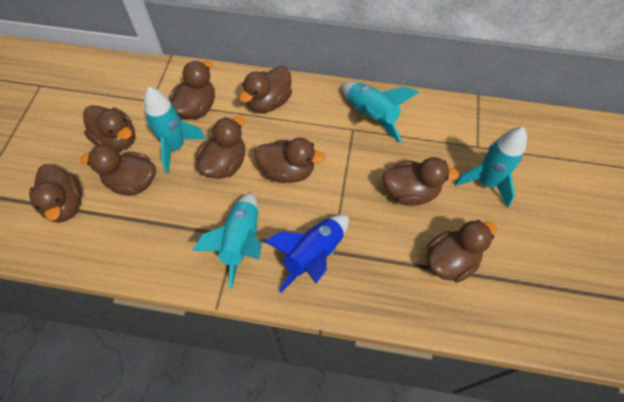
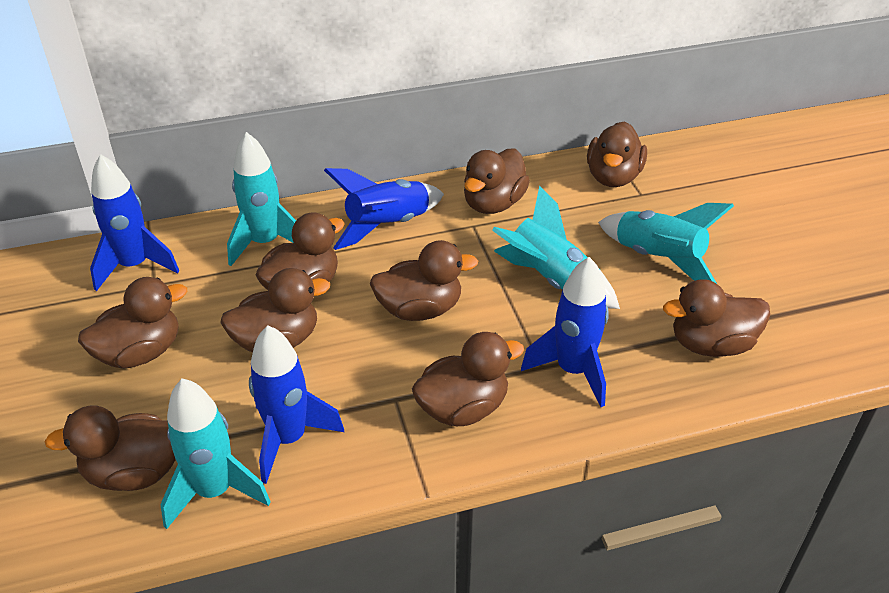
blue rocket: 1 -> 4

